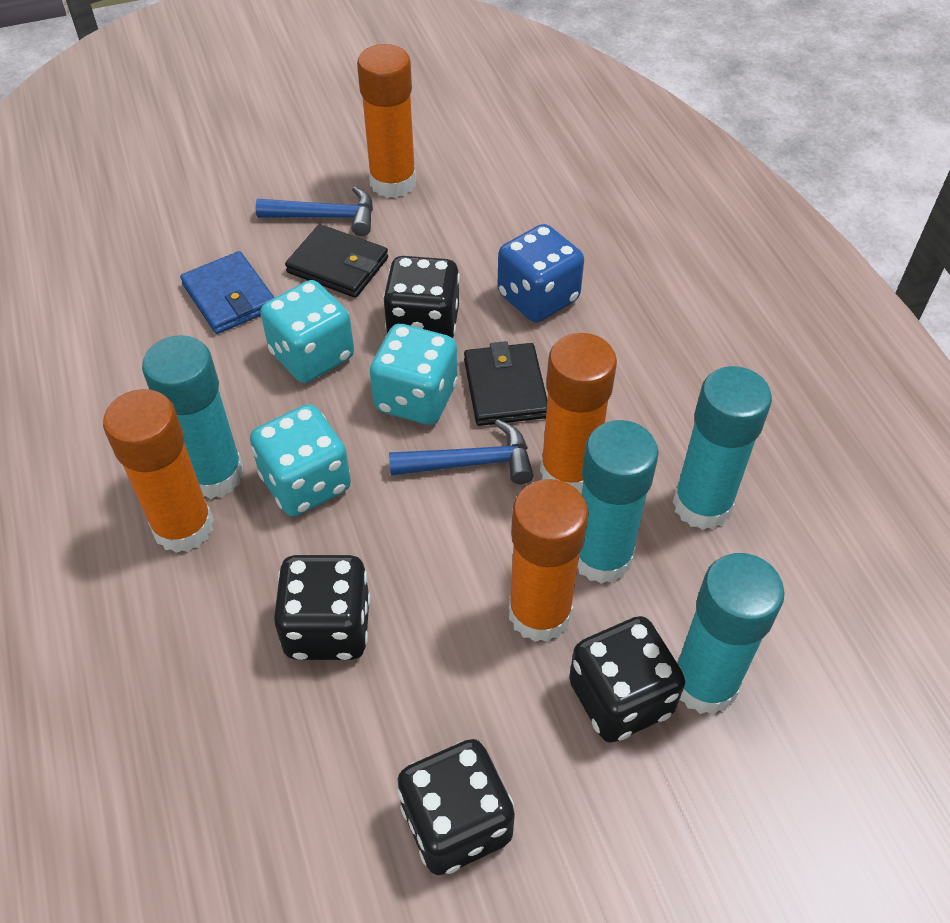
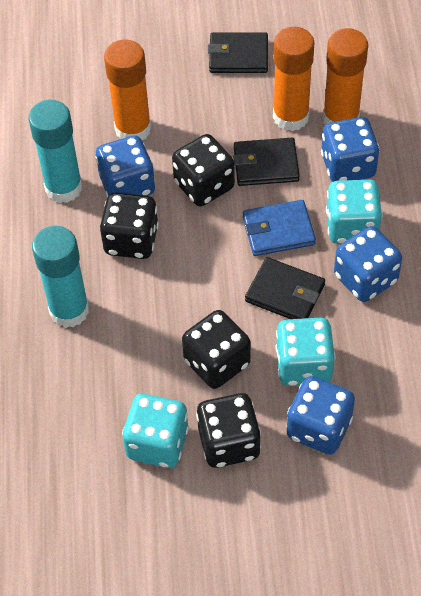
black wallet: 2 -> 3
blue dice: 1 -> 4
blue hammer: 2 -> 0
orange glue stick: 4 -> 3
turquoise glue stick: 4 -> 2

